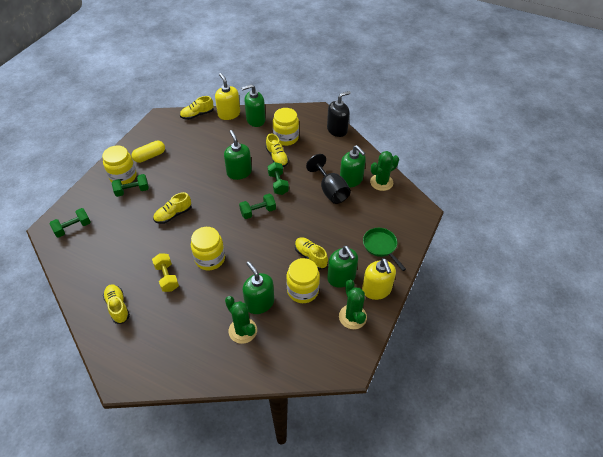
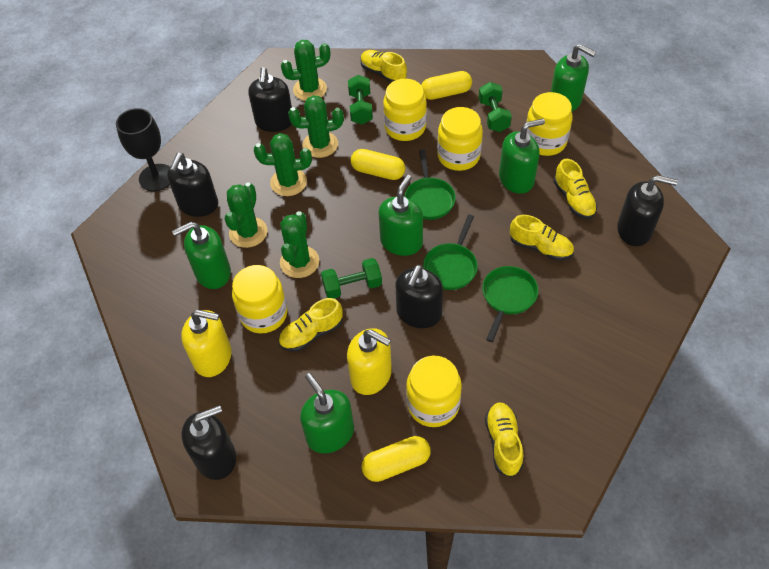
black soap dispenser: 1 -> 5
green cactus: 3 -> 5
green dumbbell: 4 -> 3
green pan: 1 -> 3
yellow capsule: 1 -> 3
yellow dumbbell: 1 -> 0
yellow jar: 4 -> 5

